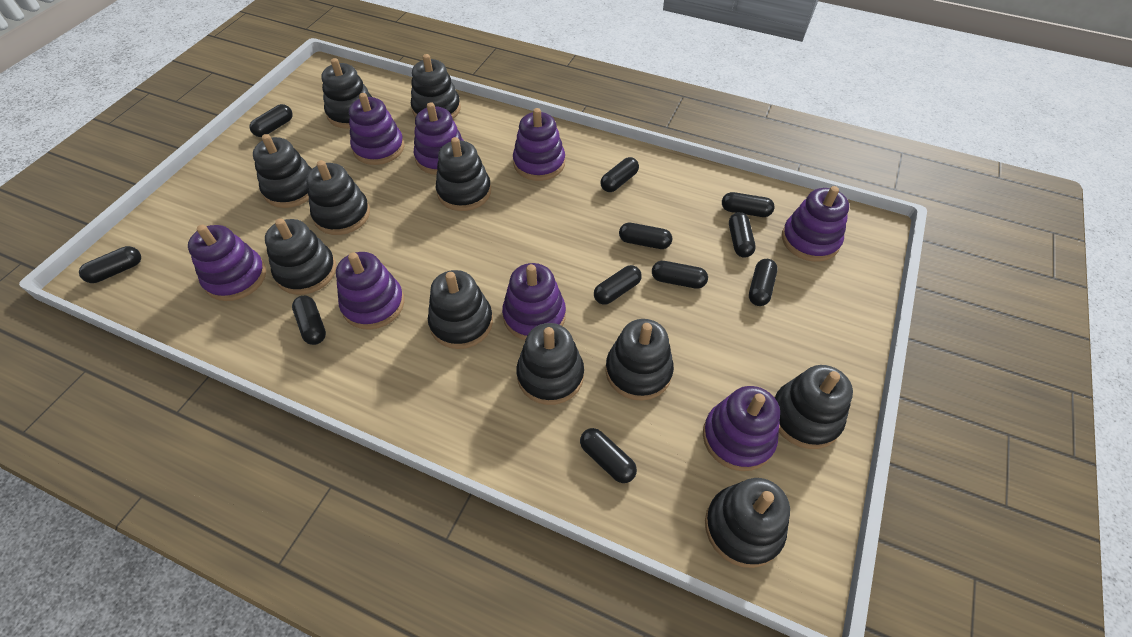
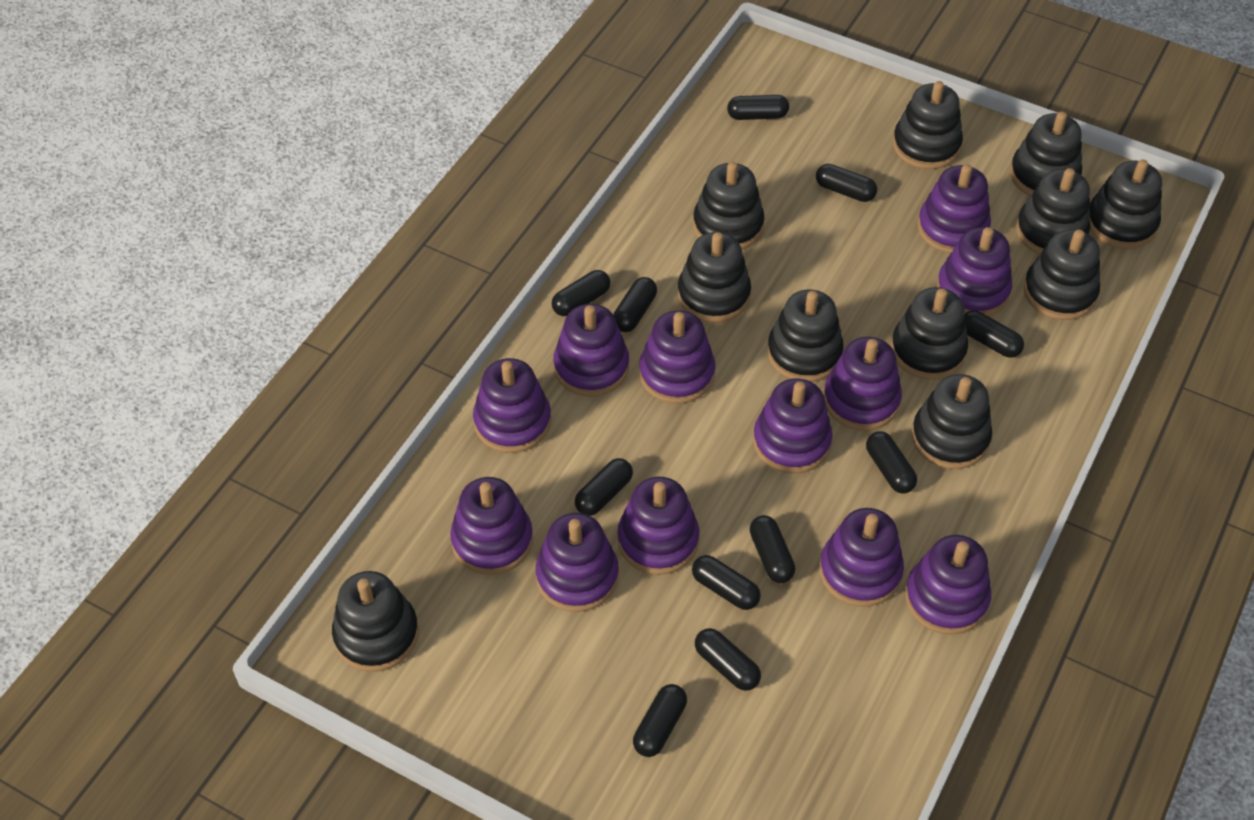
purple stacking toy: 8 -> 12

